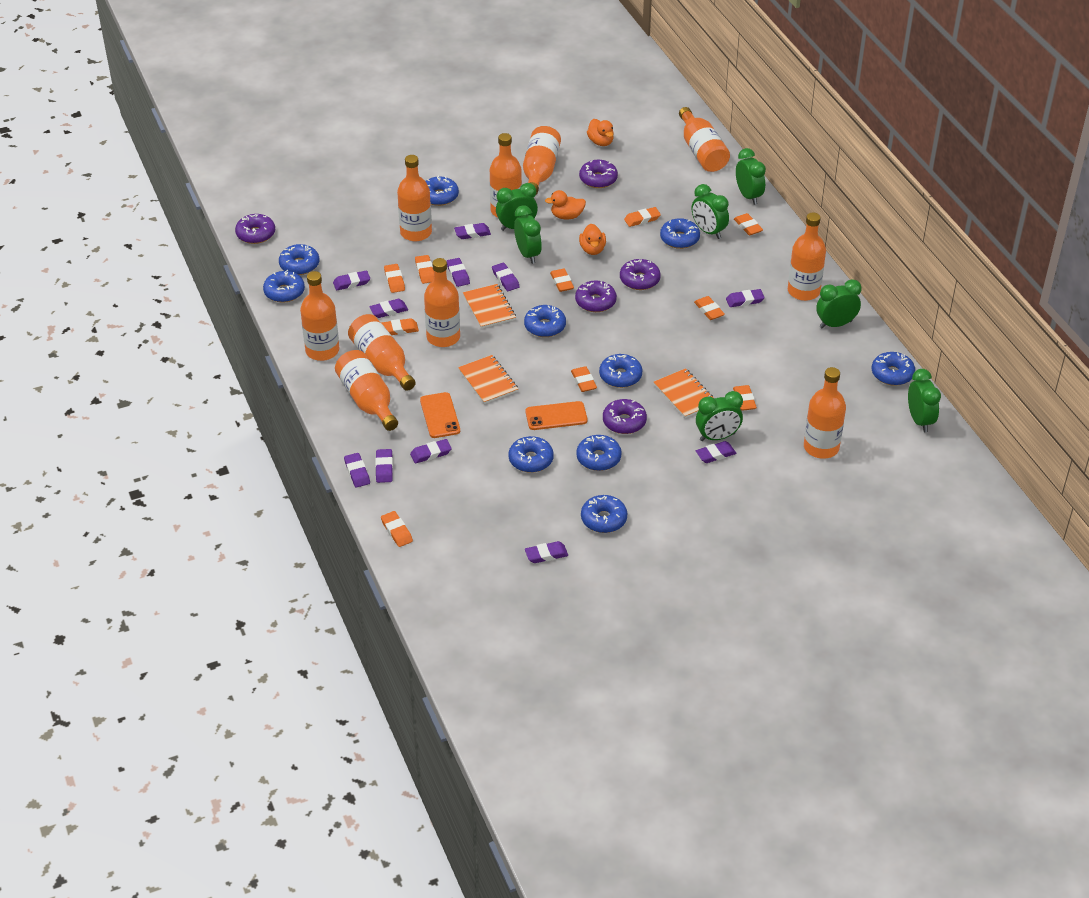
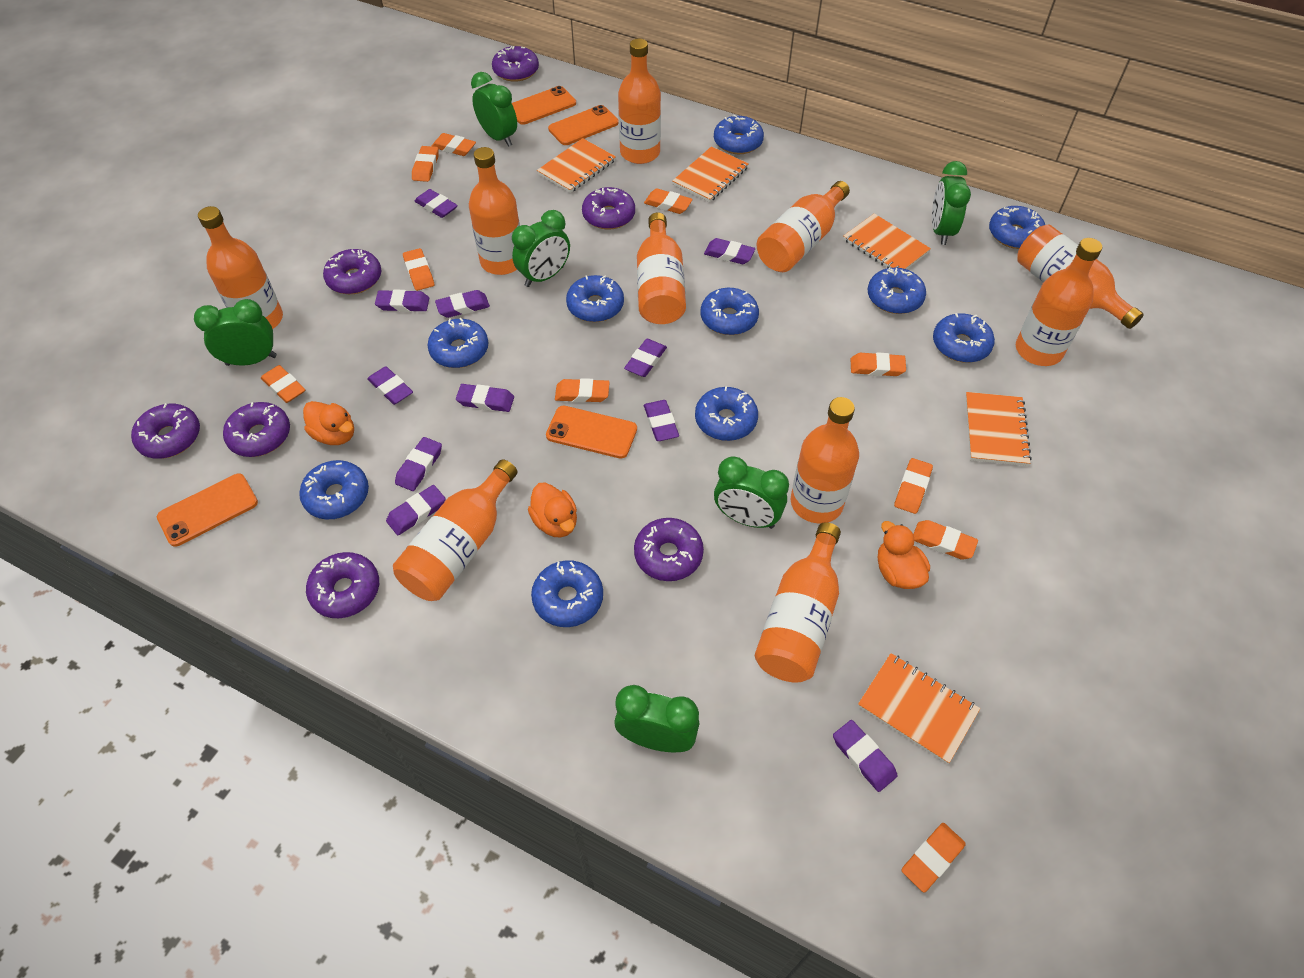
green clock: 7 -> 6
orange notebook: 3 -> 5
orange phone: 2 -> 4
purple donut: 5 -> 7

